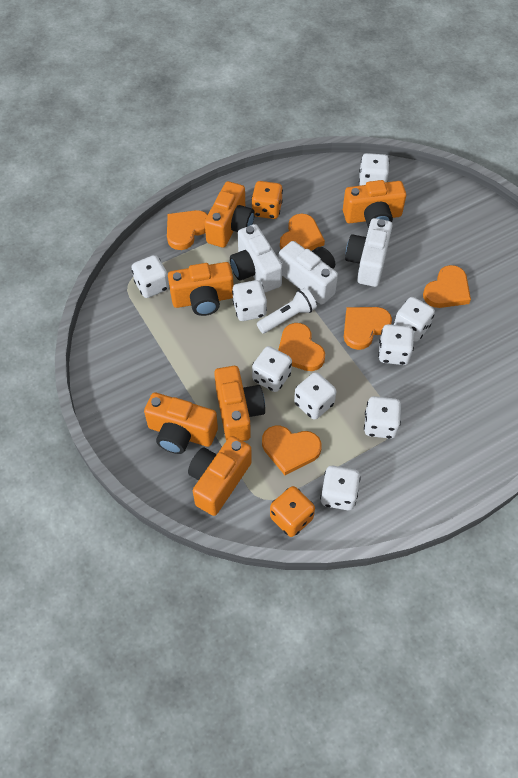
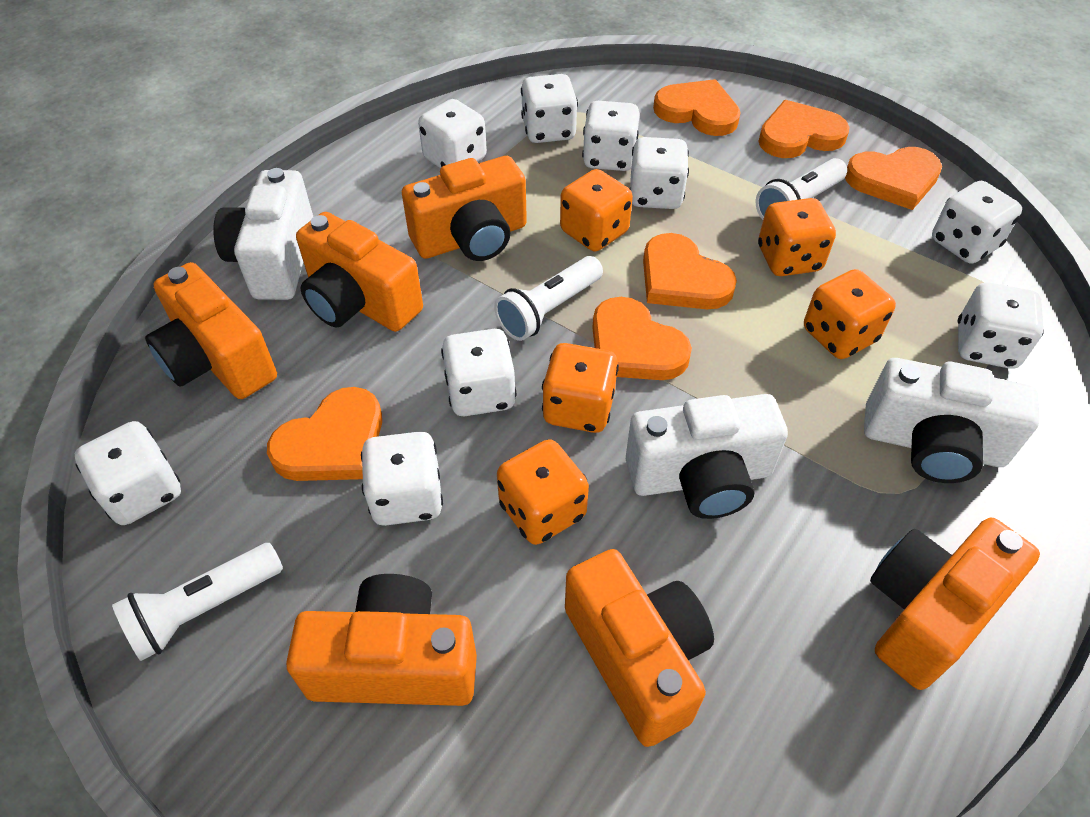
orange dice: 2 -> 5
white flashlight: 1 -> 3

